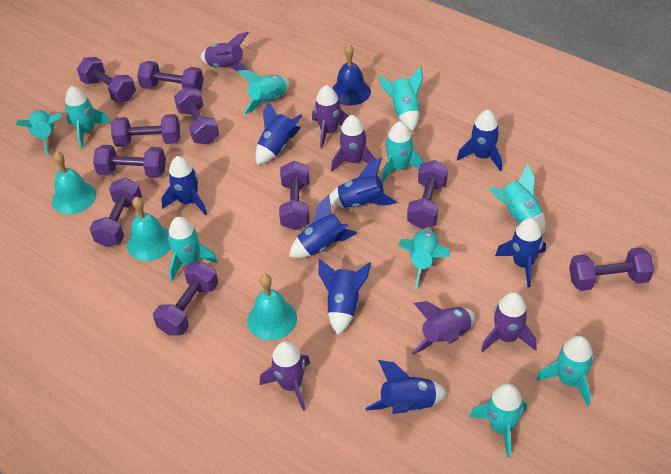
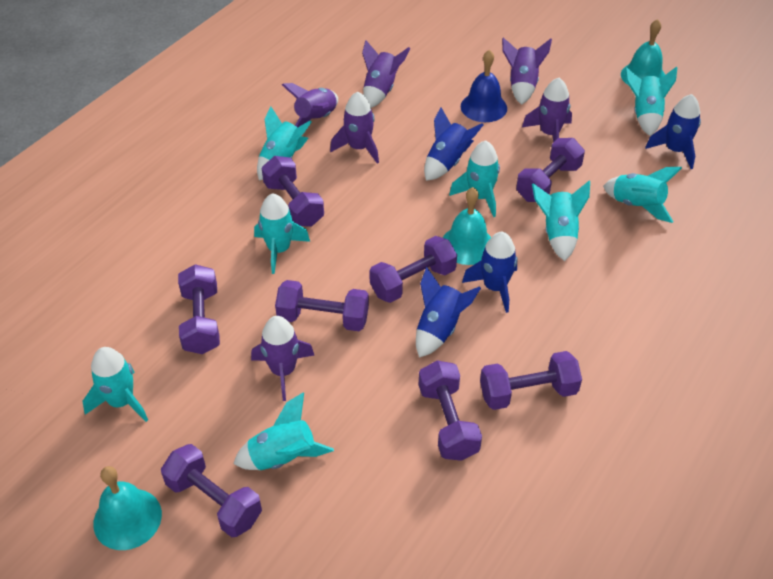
blue rocket: 8 -> 4
purple dumbbell: 10 -> 8
turquoise rocket: 10 -> 8

